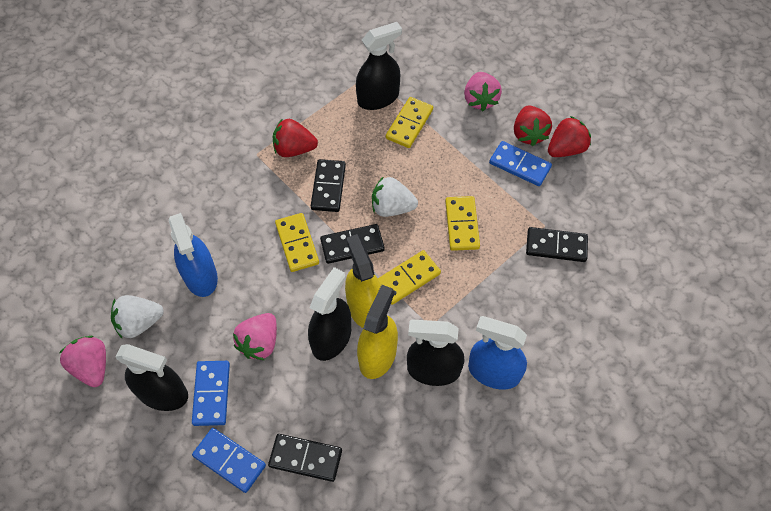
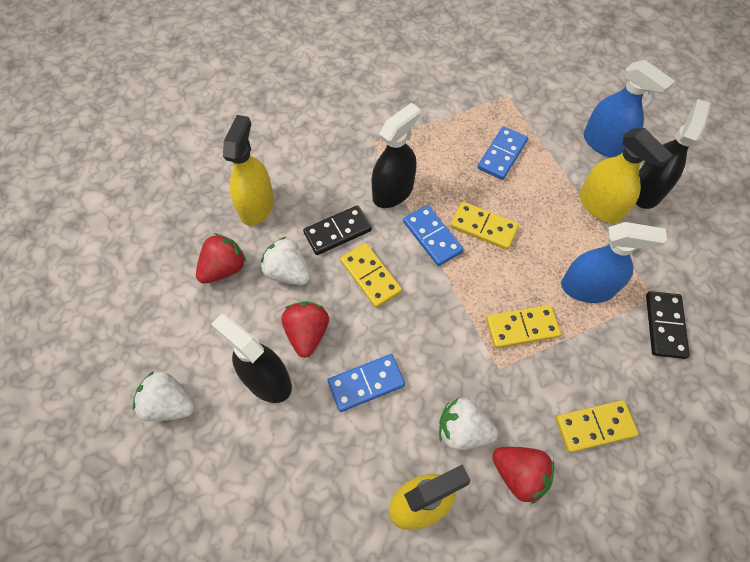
black domino: 4 -> 2
black spray bottle: 4 -> 3
pink strawberry: 3 -> 0
white strawberry: 2 -> 3
yellow spray bottle: 2 -> 3

